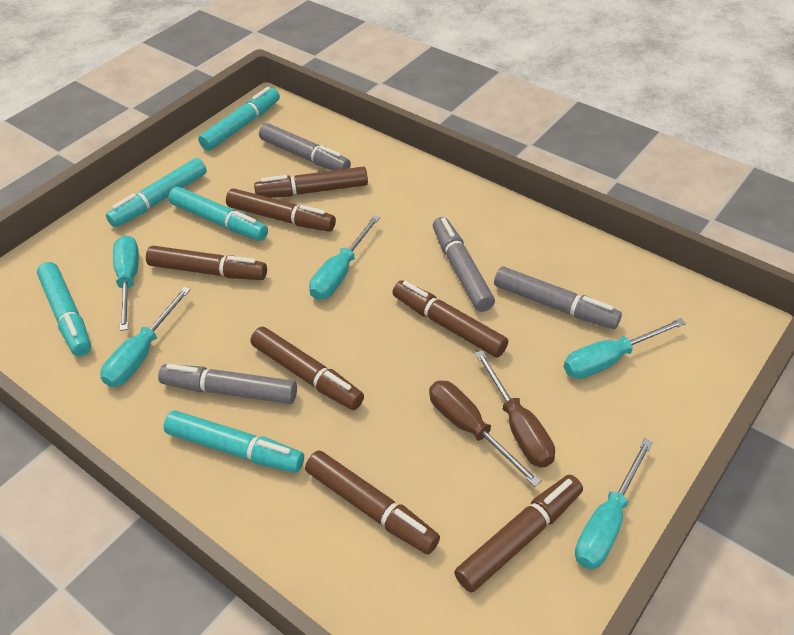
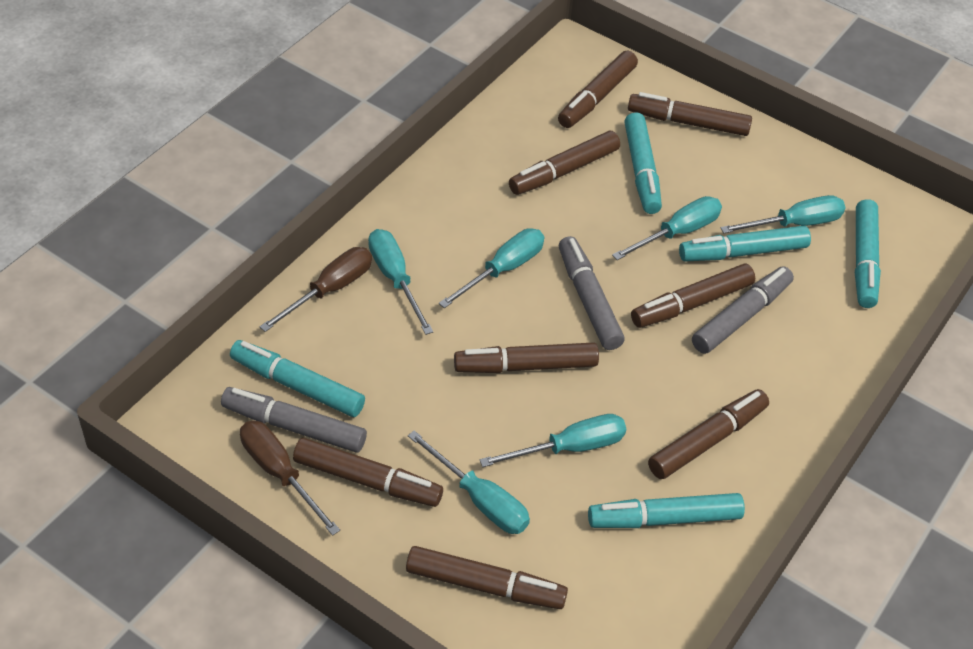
brown marker: 7 -> 8
grey marker: 4 -> 3
turquoise screwdriver: 5 -> 6

